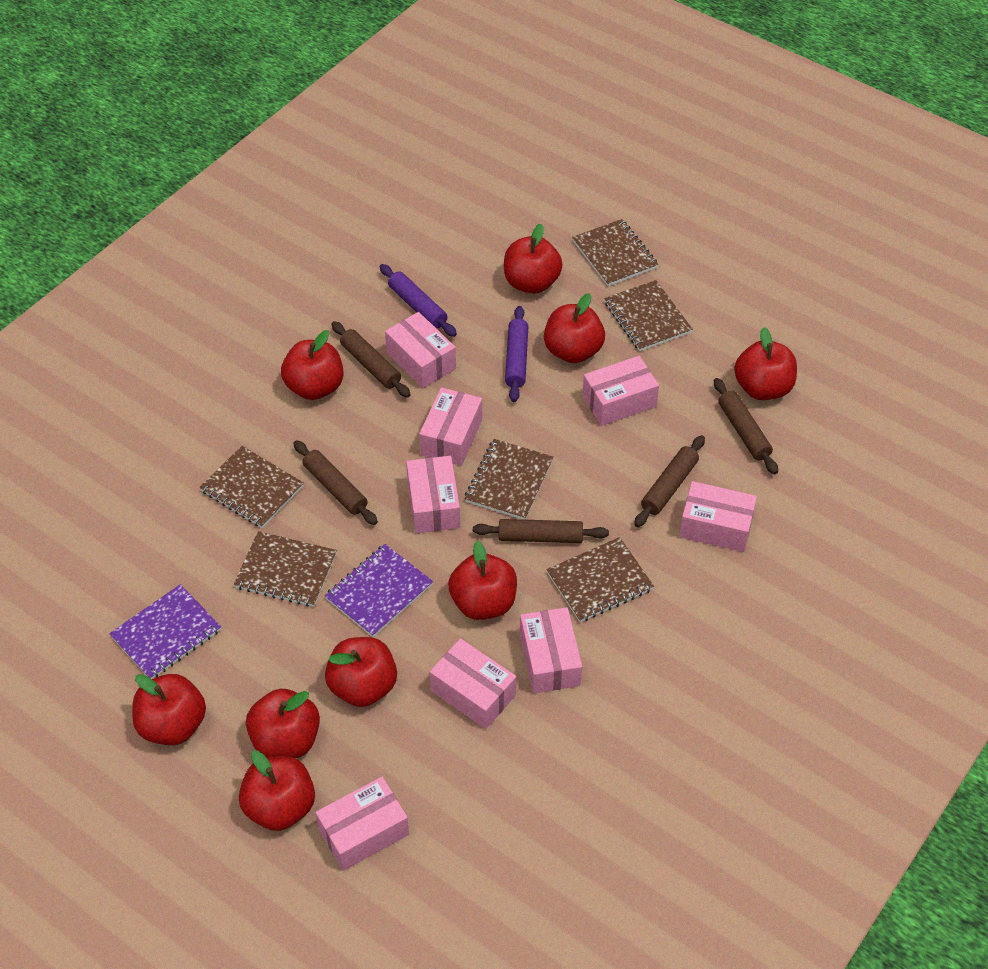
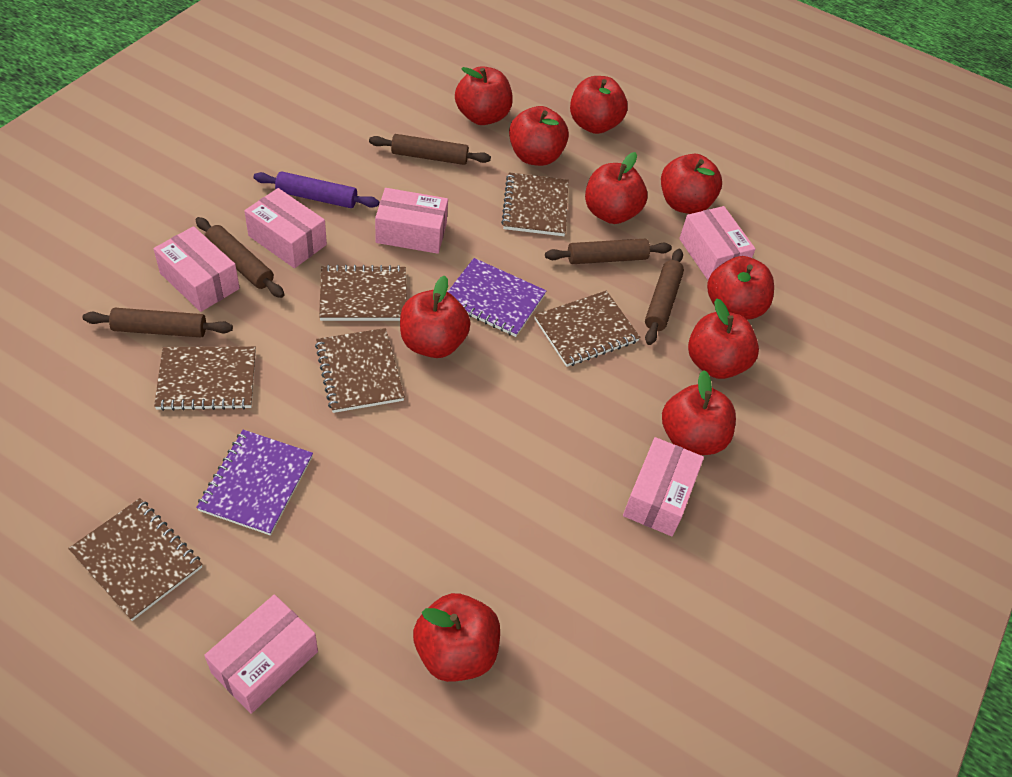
pink box: 8 -> 6
purple rolling pin: 2 -> 1
red apple: 9 -> 10

